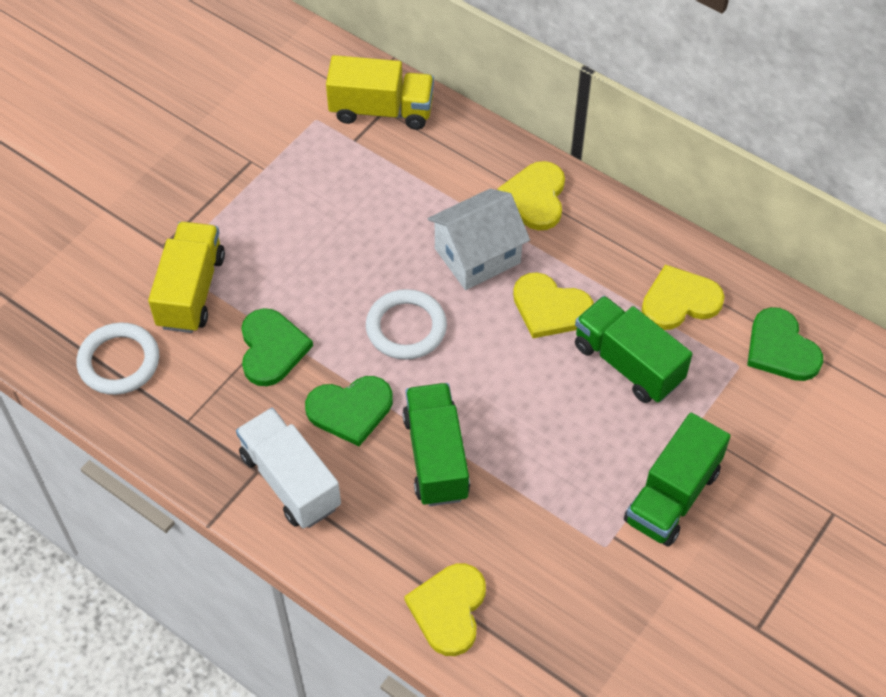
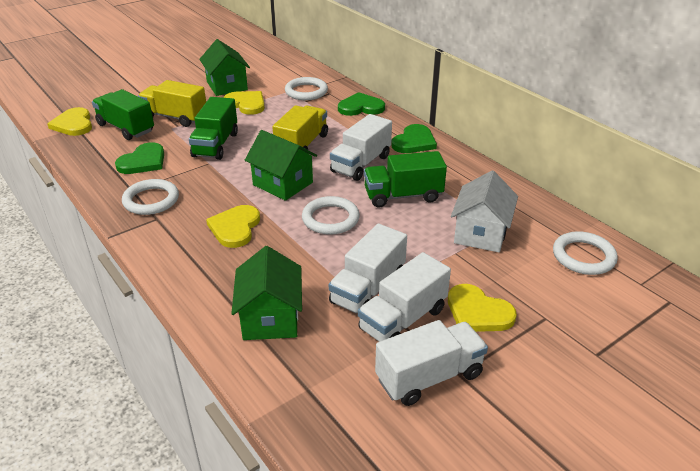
green house: 0 -> 3
white ring: 2 -> 4
white truck: 1 -> 4

